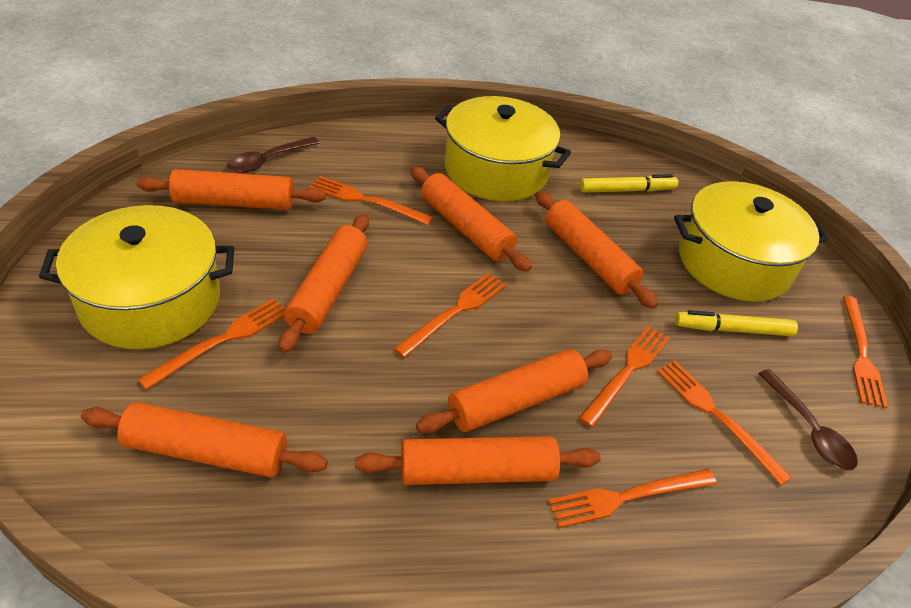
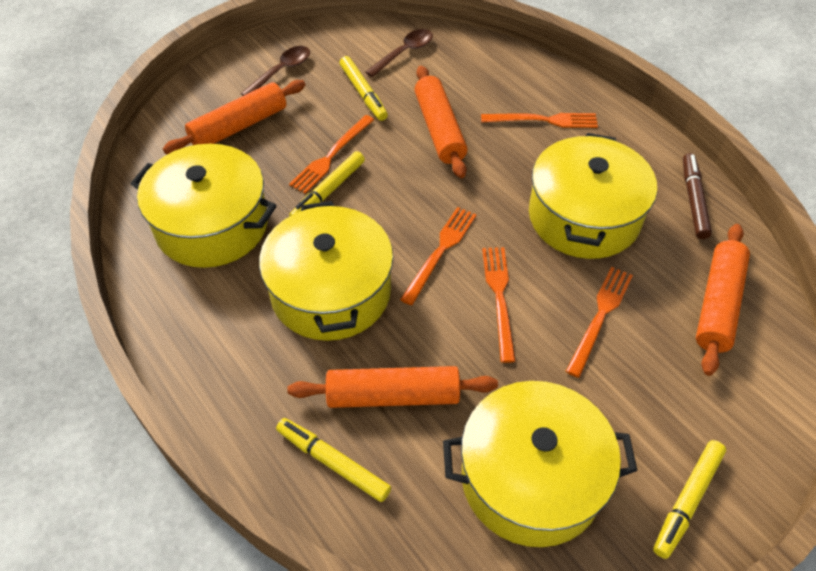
brown marker: 0 -> 1
orange fork: 7 -> 5
orange rolling pin: 7 -> 4
yellow marker: 2 -> 4
yellow pot: 3 -> 4

